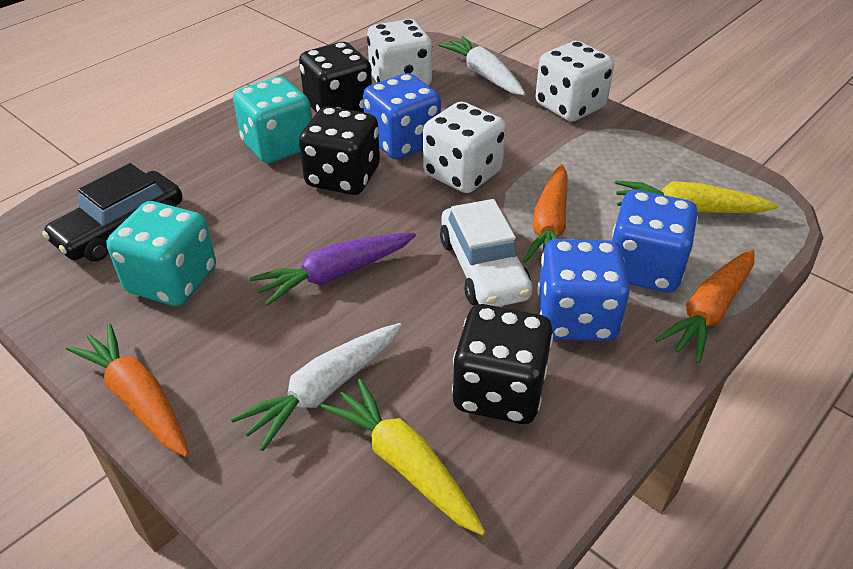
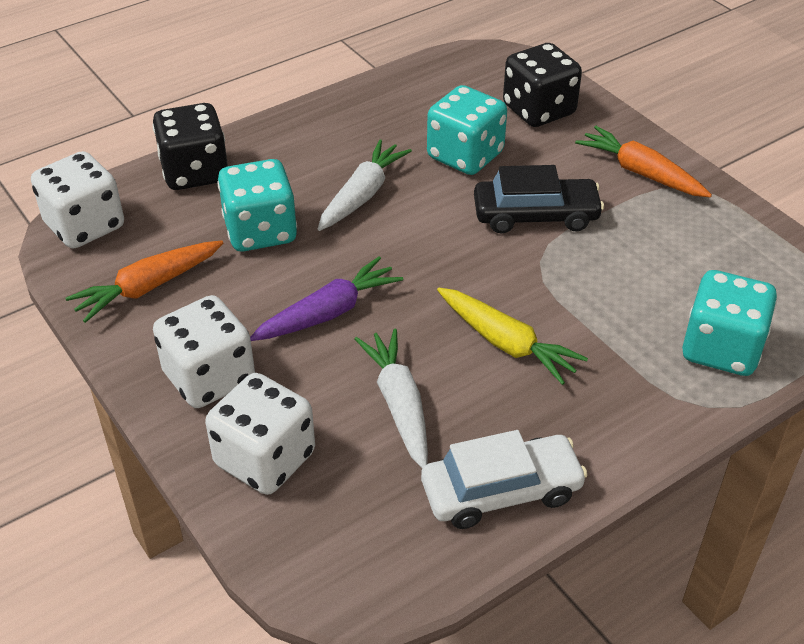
black dice: 3 -> 2
blue dice: 3 -> 0
orange carrot: 3 -> 2
turquoise dice: 2 -> 3
yellow carrot: 2 -> 1

